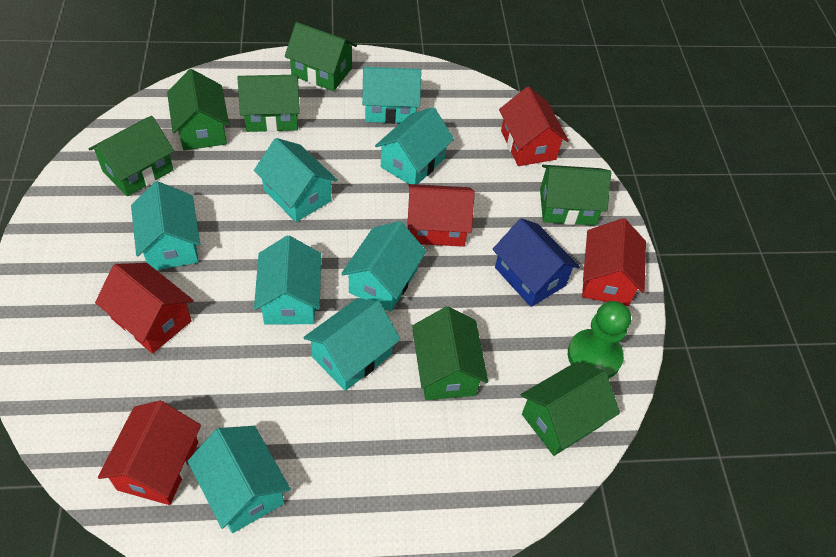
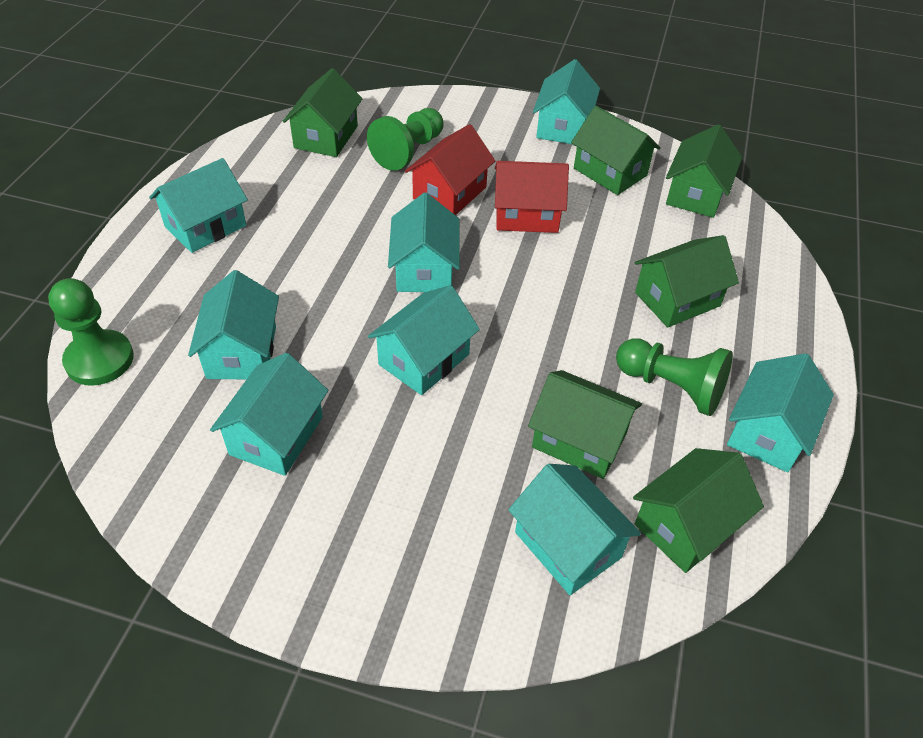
blue house: 1 -> 0
green house: 7 -> 6
green pawn: 1 -> 3
red house: 5 -> 2

